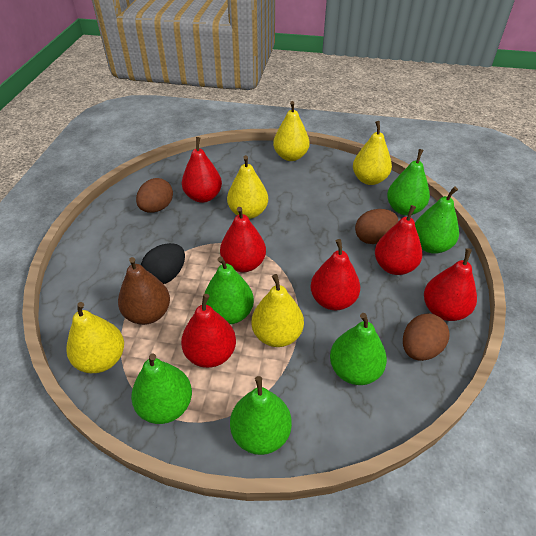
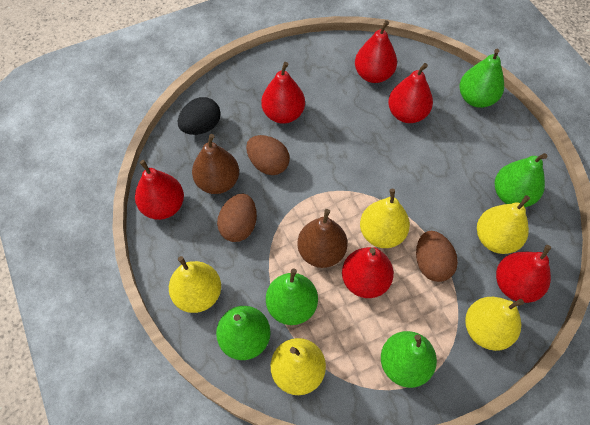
brown pear: 1 -> 2
green pear: 6 -> 5

